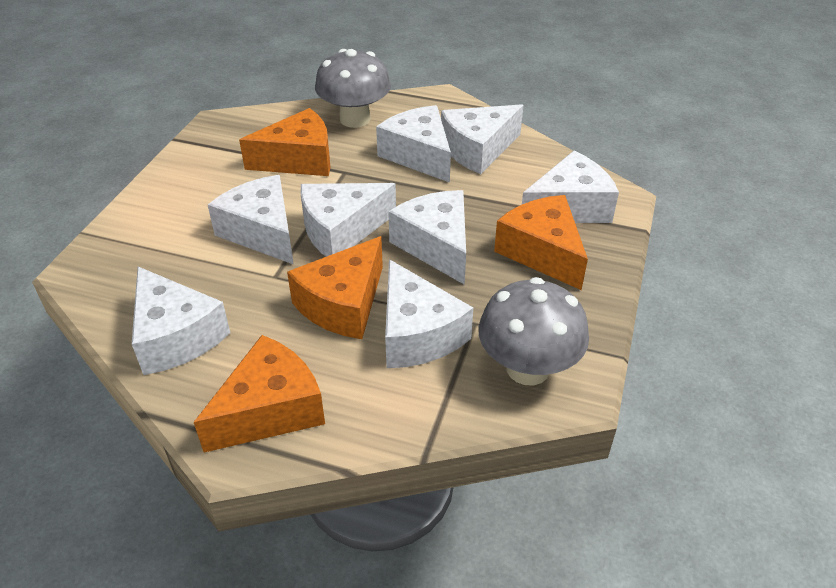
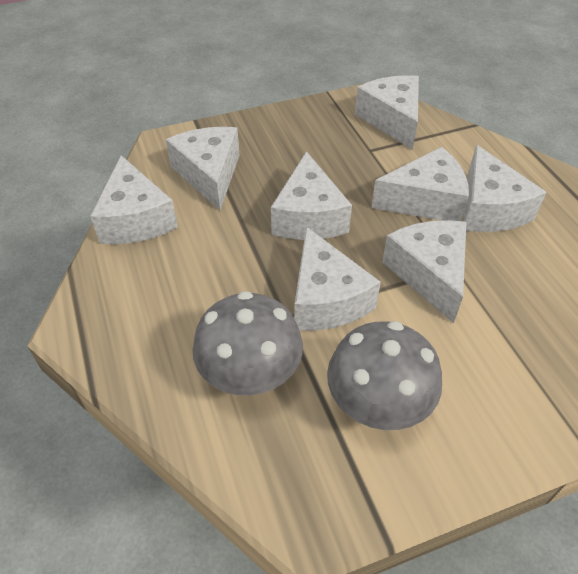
orange cheese: 4 -> 0

